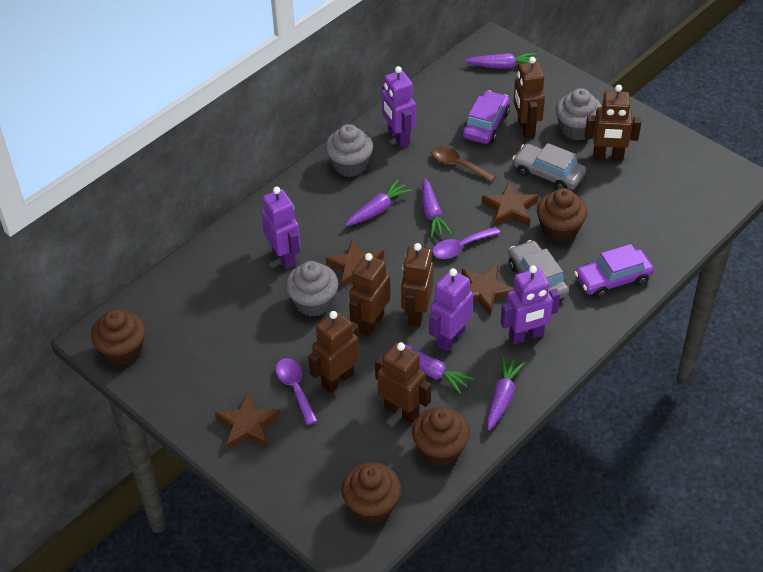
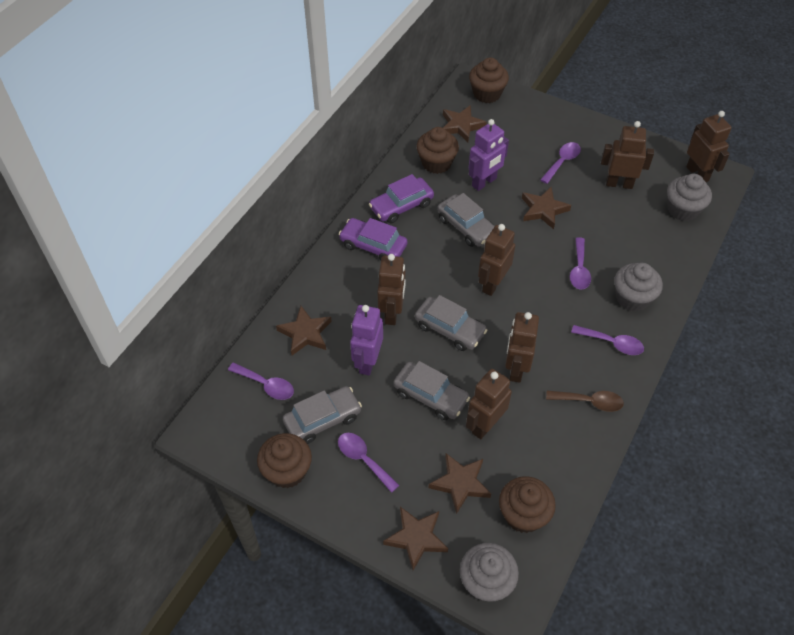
brown star: 4 -> 5
grey car: 2 -> 4
purple carrot: 5 -> 0
purple robot: 4 -> 2
purple spoon: 2 -> 5

